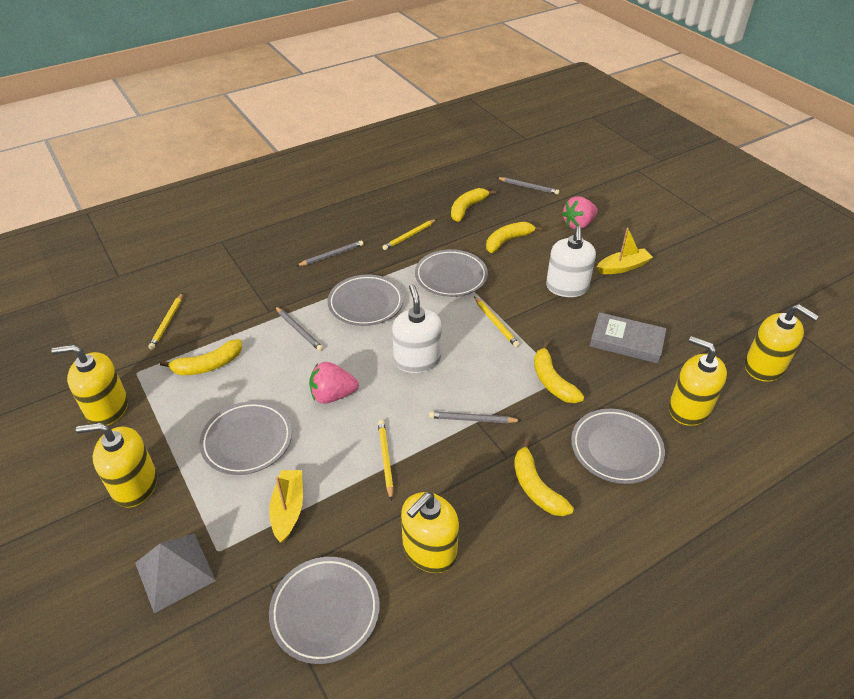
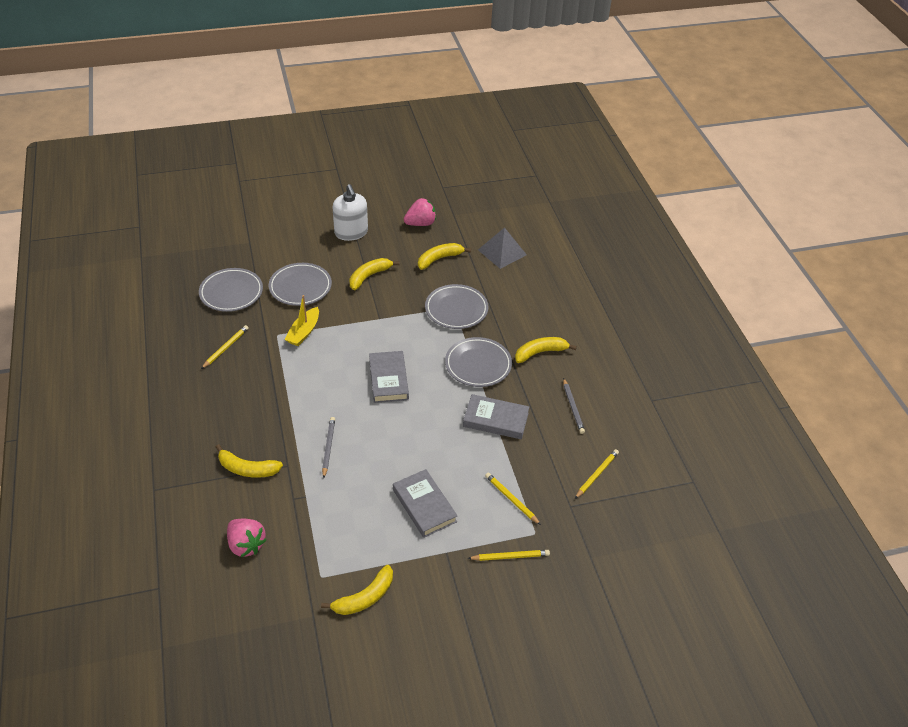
grey book: 1 -> 3
grey pencil: 4 -> 2
grey plate: 5 -> 4
white soap dispenser: 2 -> 1
yellow boat: 2 -> 1
yellow soap dispenser: 5 -> 0

